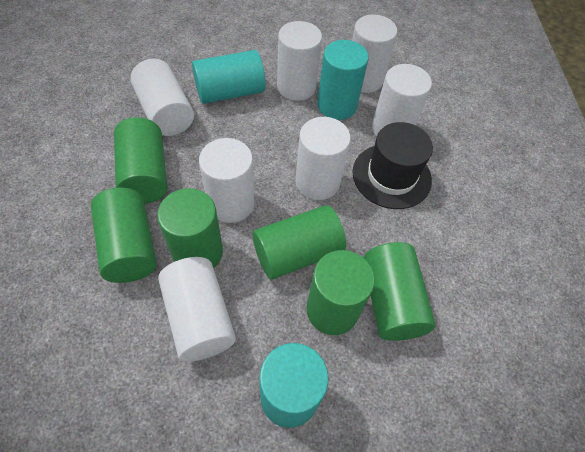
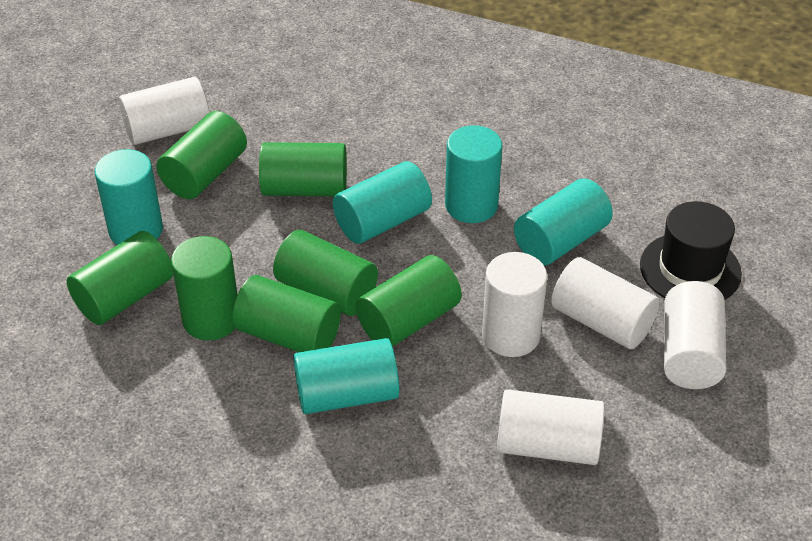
green cylinder: 6 -> 7
turquoise cylinder: 3 -> 5
white cylinder: 7 -> 5

